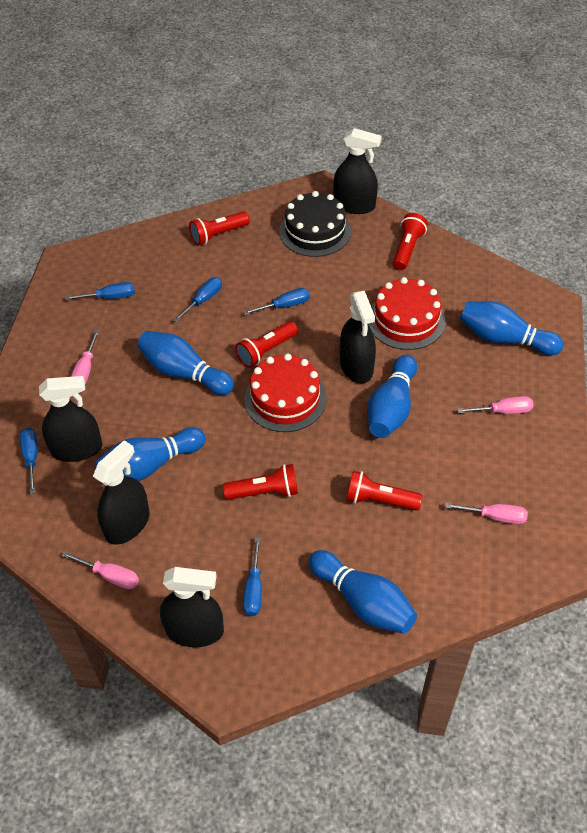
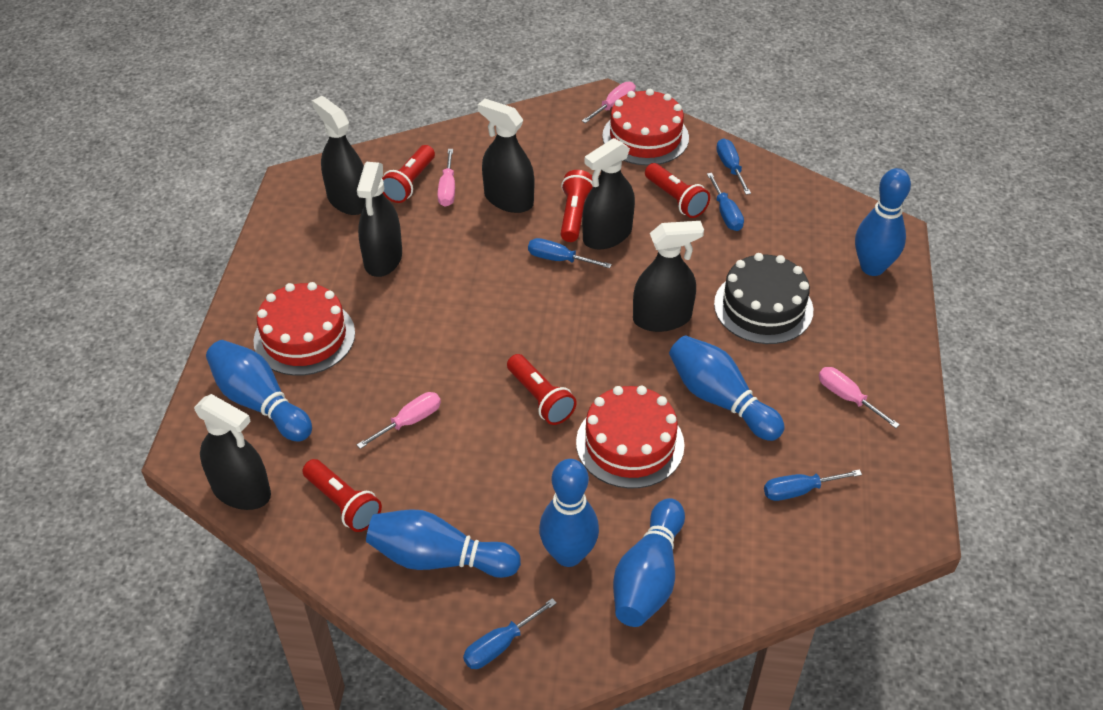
black spray bottle: 5 -> 6
blue bowling pin: 5 -> 6
red cake: 2 -> 3

